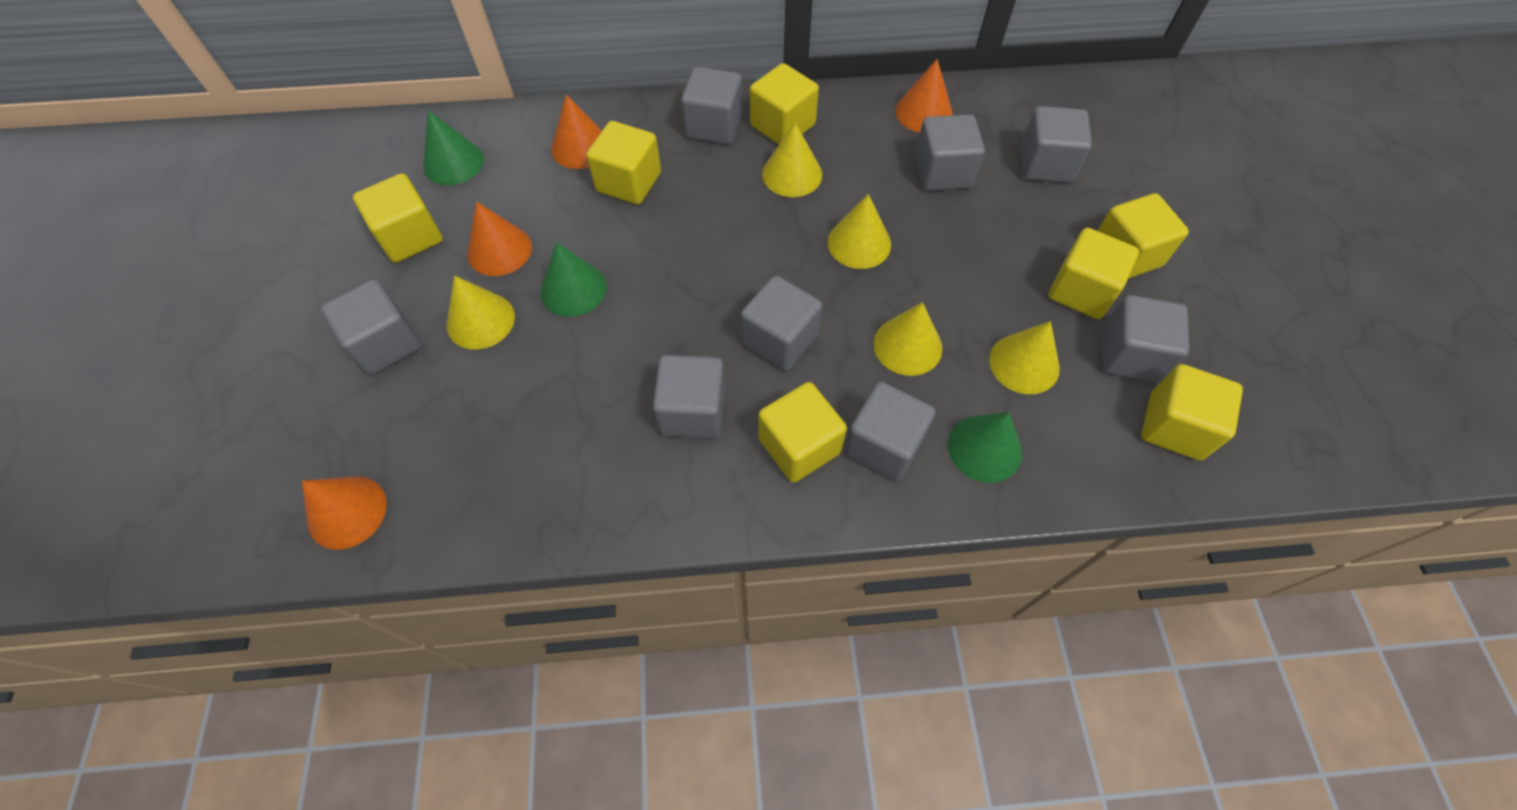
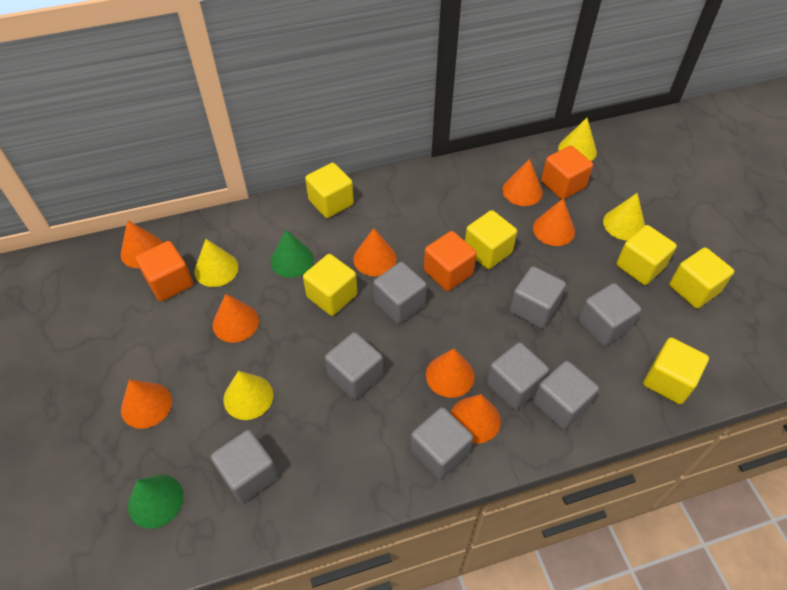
green cone: 3 -> 2
orange cone: 4 -> 8
orange cube: 0 -> 3
yellow cone: 5 -> 4
yellow cube: 7 -> 6

